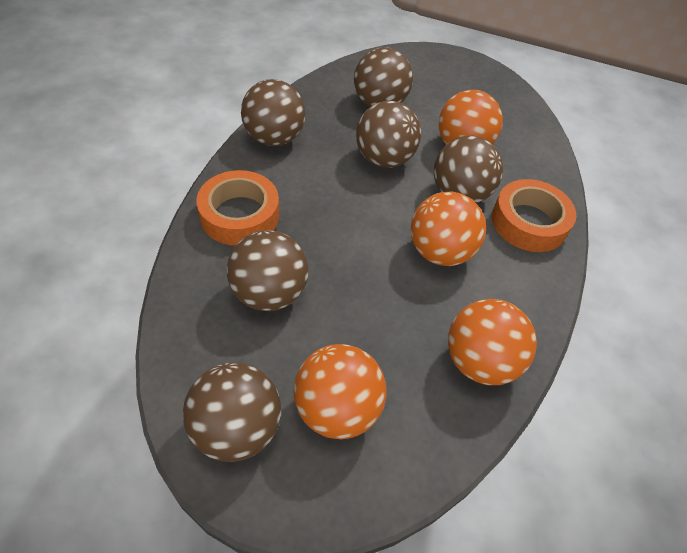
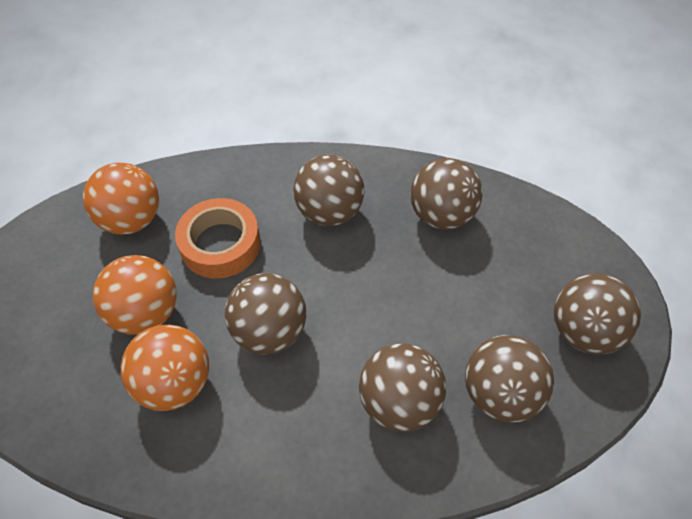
orange ball: 4 -> 3
orange tape: 2 -> 1

